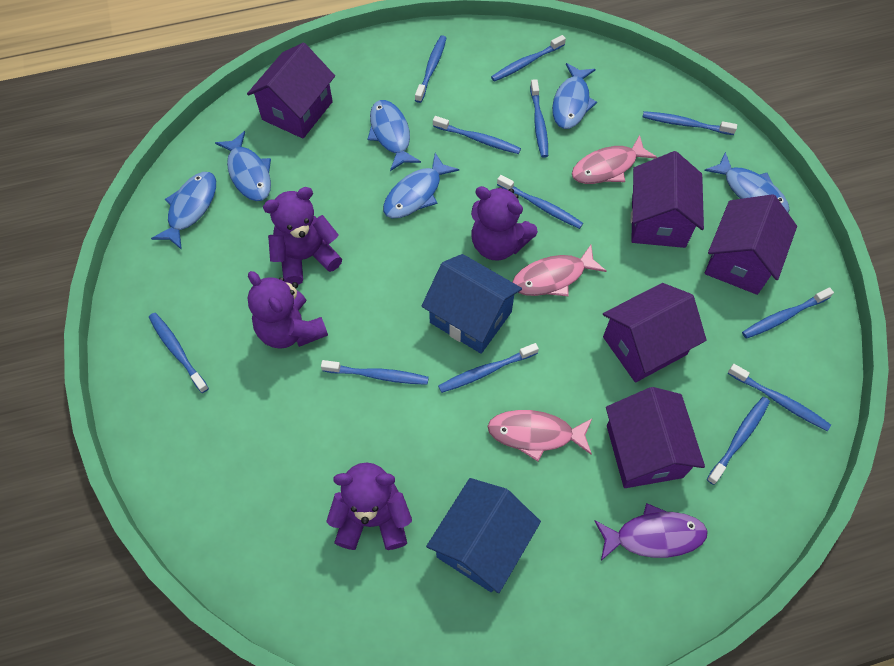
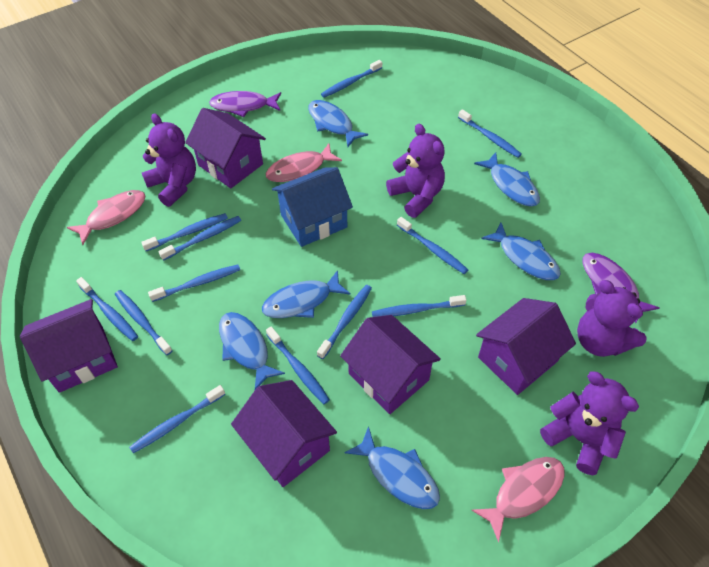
blue house: 2 -> 1
purple fish: 1 -> 2

